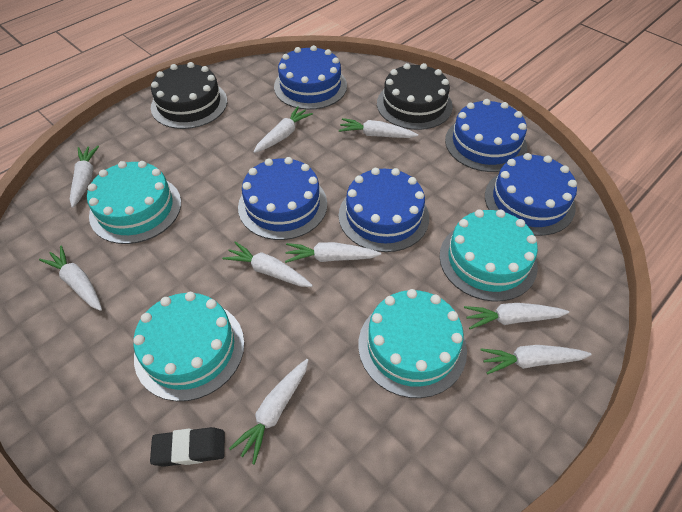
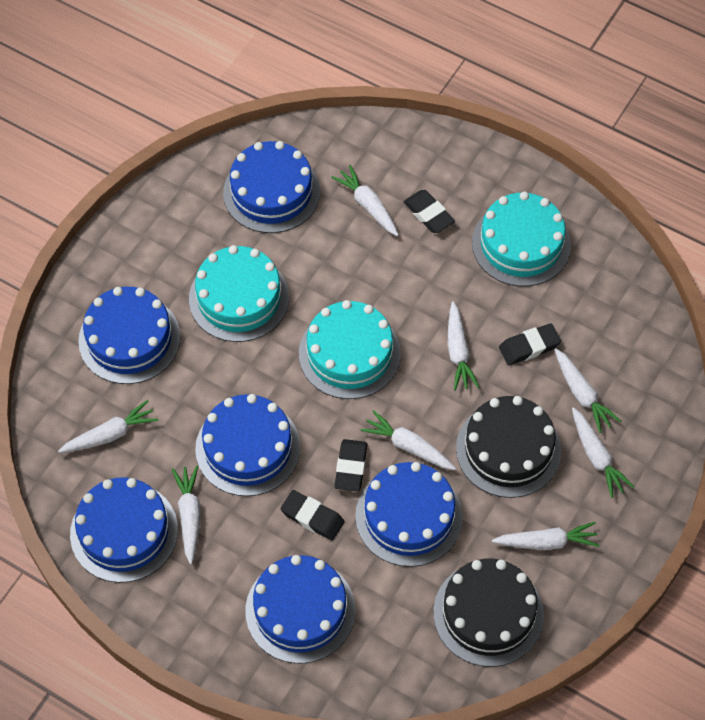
black eraser: 1 -> 4
blue cake: 5 -> 6
turquoise cake: 4 -> 3
white carrot: 9 -> 8

